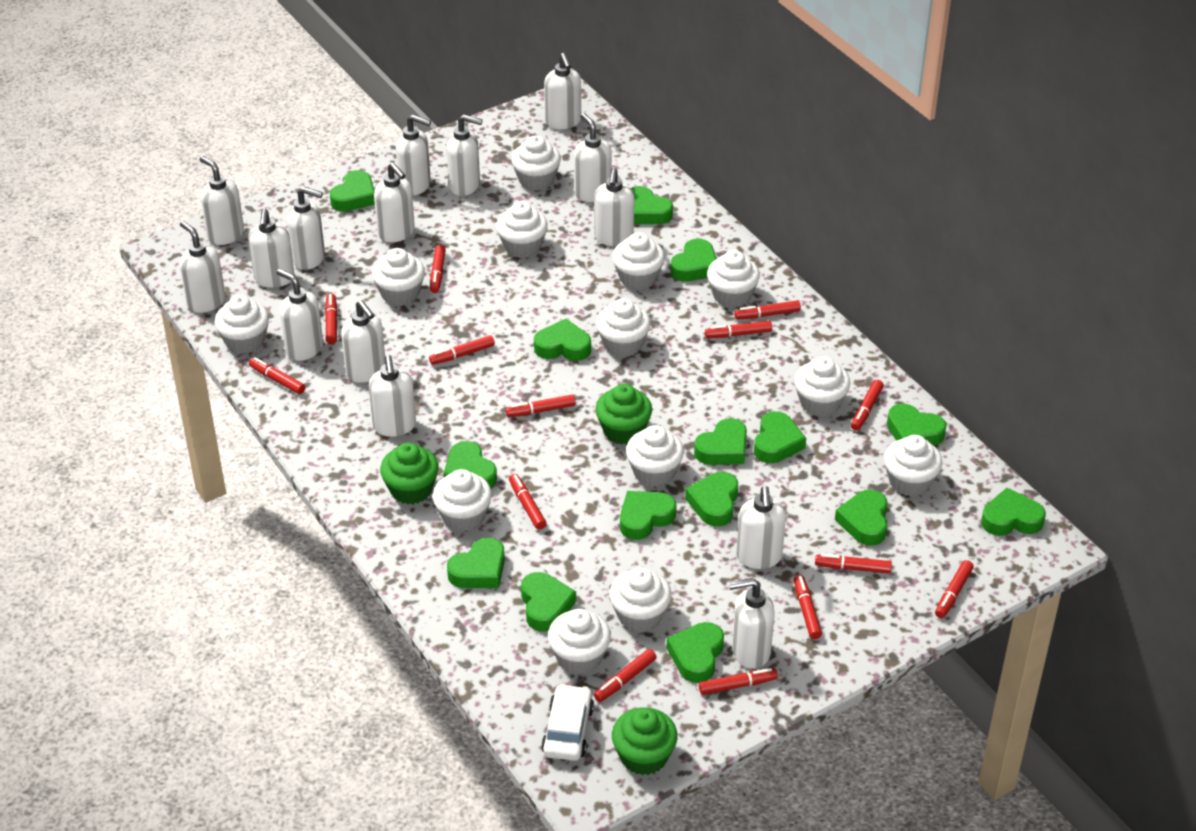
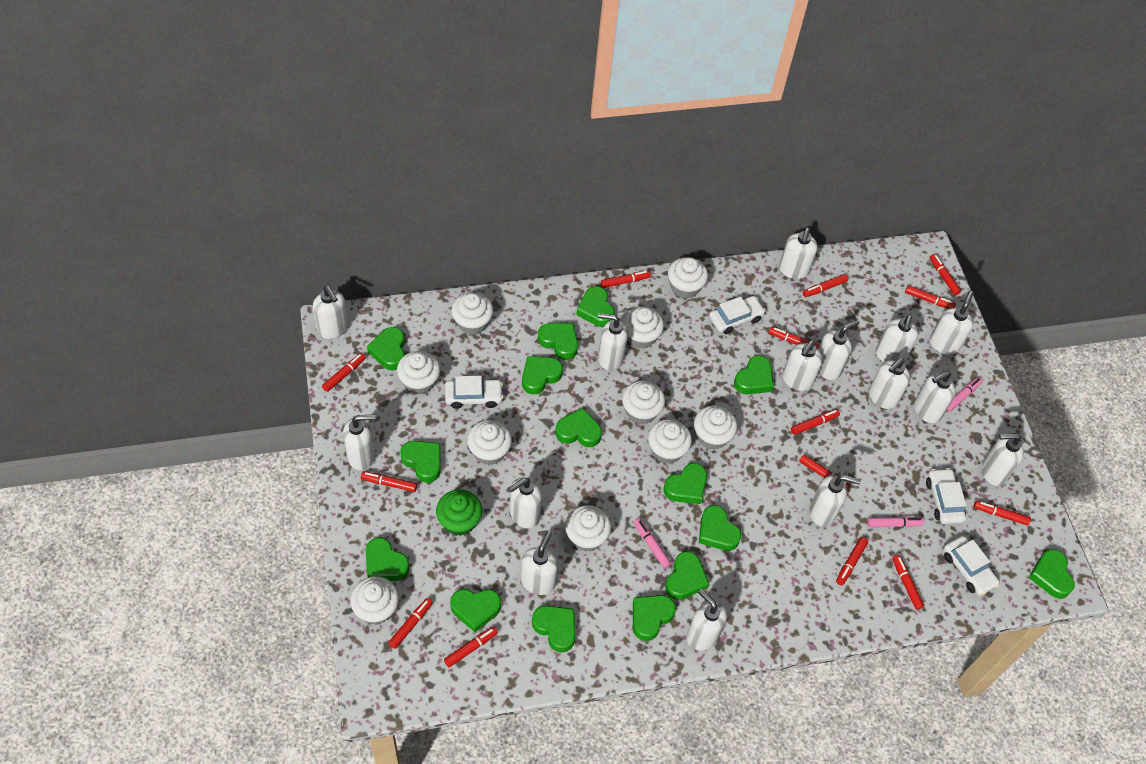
green cupcake: 3 -> 1
pink marker: 0 -> 3
white car: 1 -> 4
white cupcake: 13 -> 10

